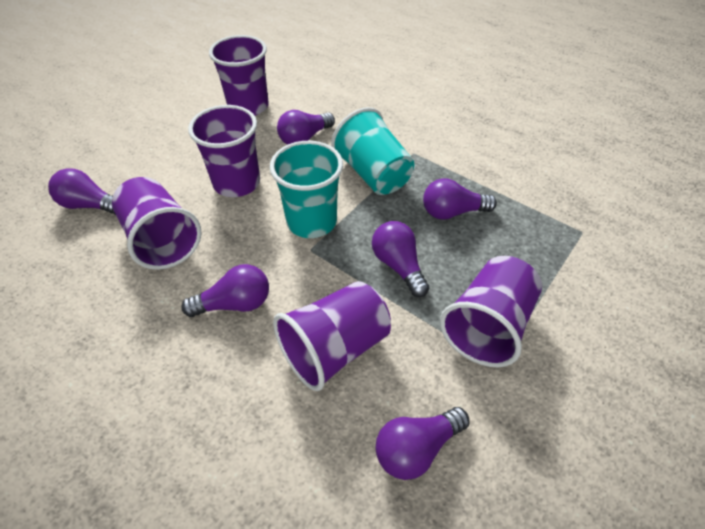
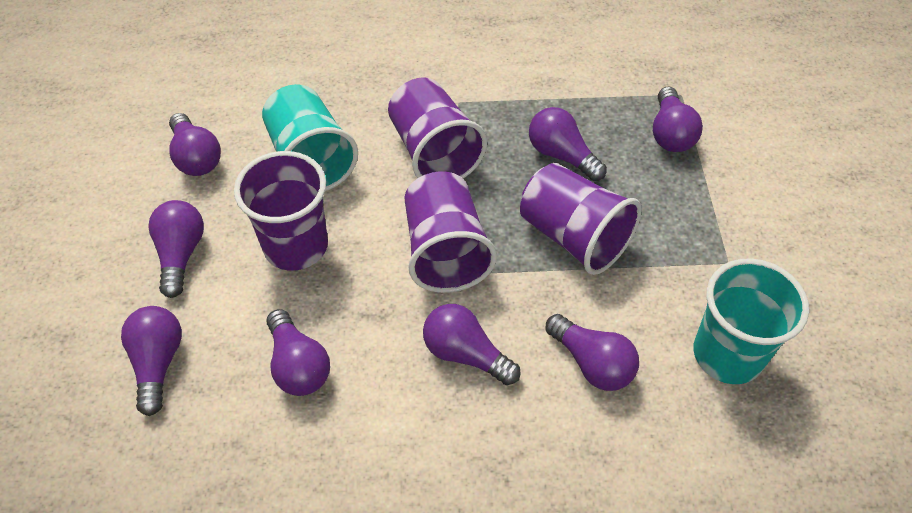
purple cup: 5 -> 4
purple light bulb: 6 -> 8

